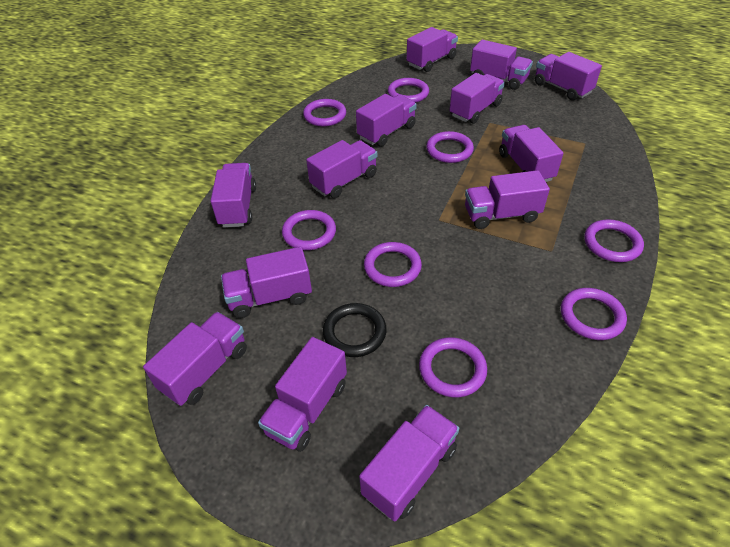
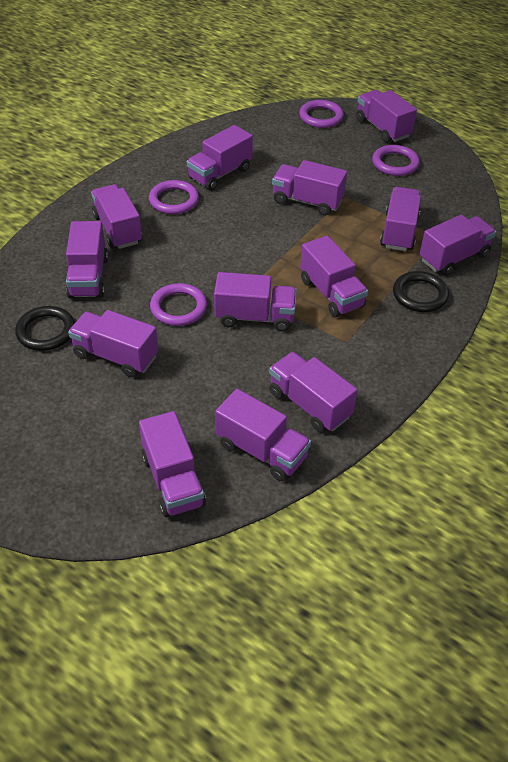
black ring: 1 -> 2
purple ring: 8 -> 4

